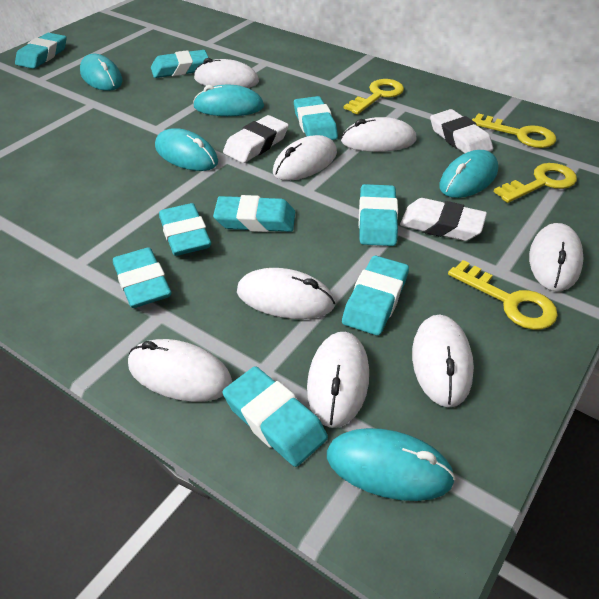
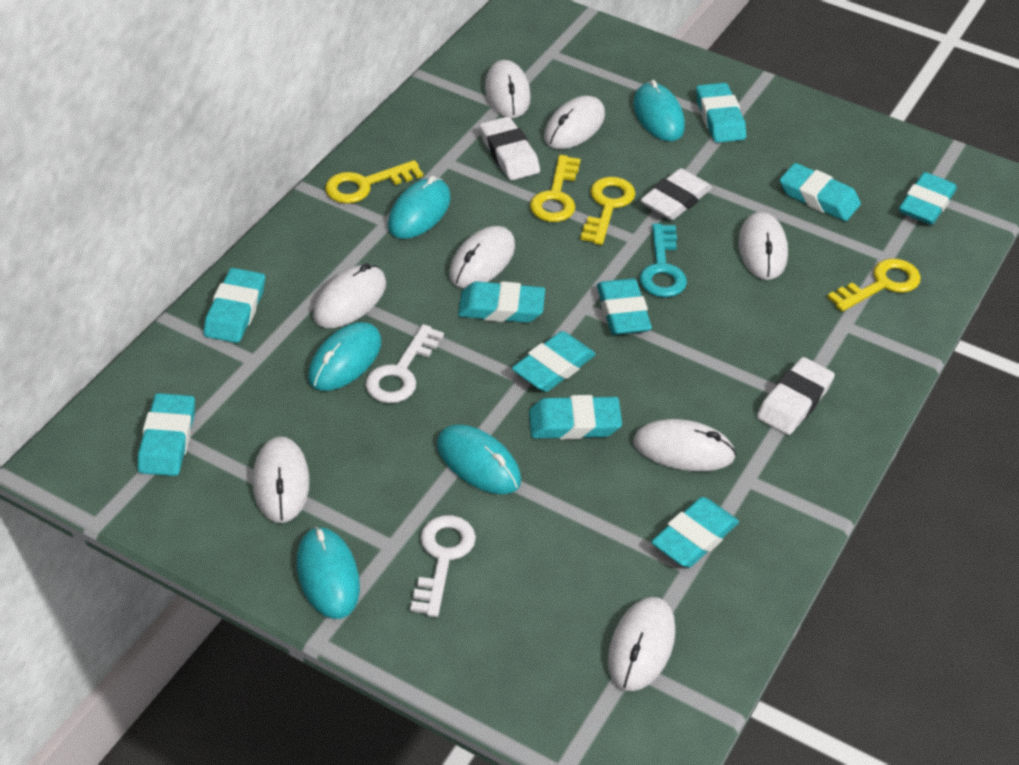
turquoise eraser: 9 -> 10
turquoise key: 0 -> 1
white key: 0 -> 2

